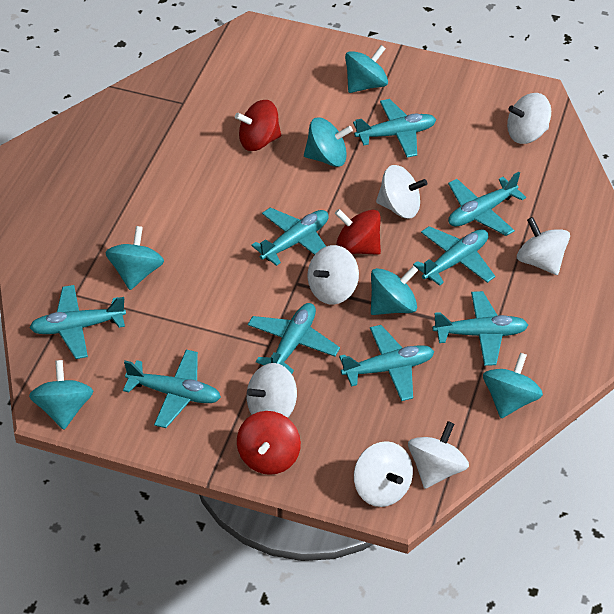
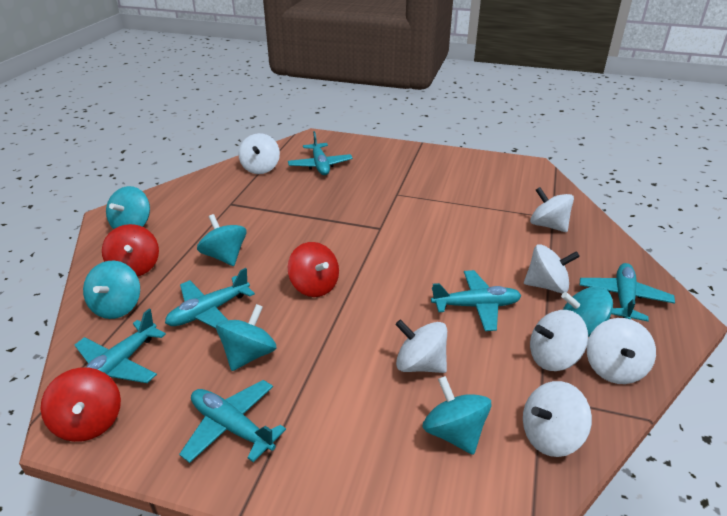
turquoise plane: 9 -> 6

